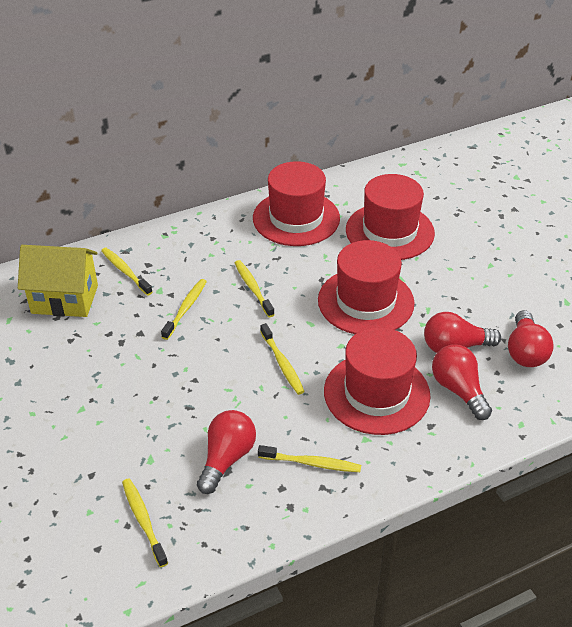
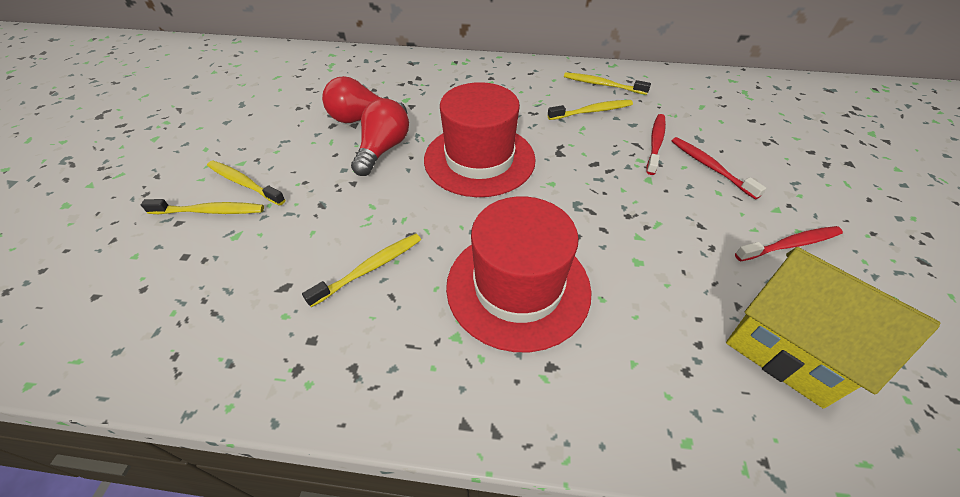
red hat: 4 -> 2
red light bulb: 4 -> 2
red toothbrush: 0 -> 3
yellow toothbrush: 6 -> 5

